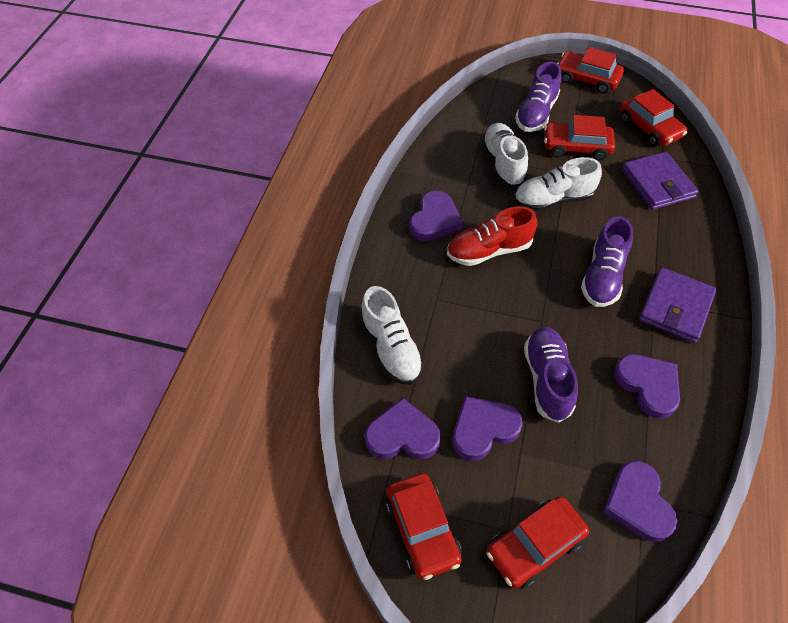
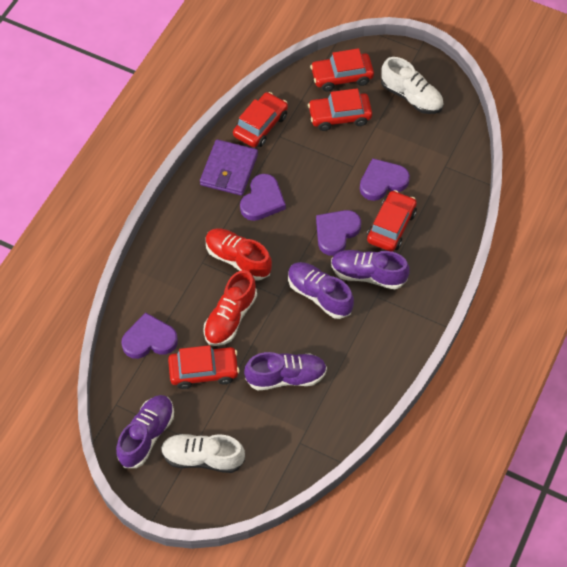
purple heart: 5 -> 4
purple shoe: 3 -> 4
purple wallet: 2 -> 1
red shoe: 1 -> 2
white shoe: 3 -> 2

